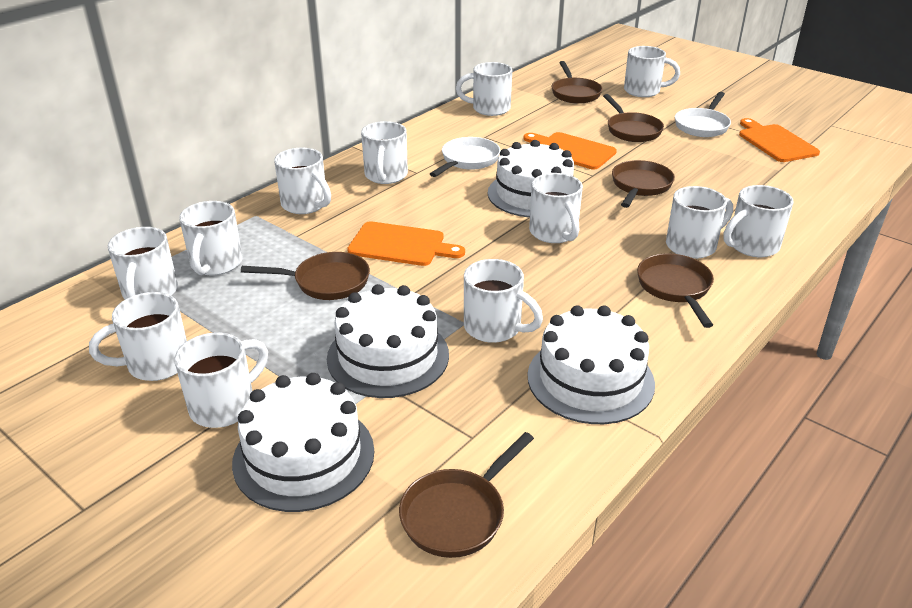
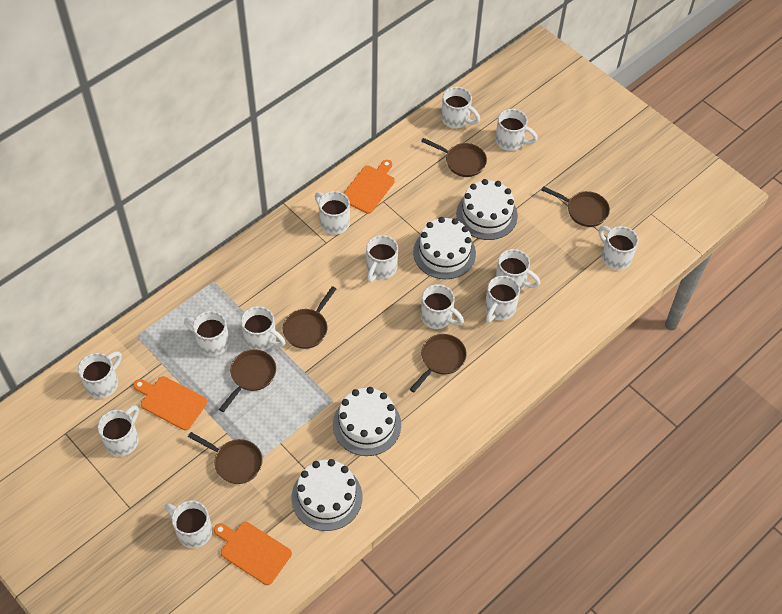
white mug: 12 -> 13
white pan: 2 -> 0

